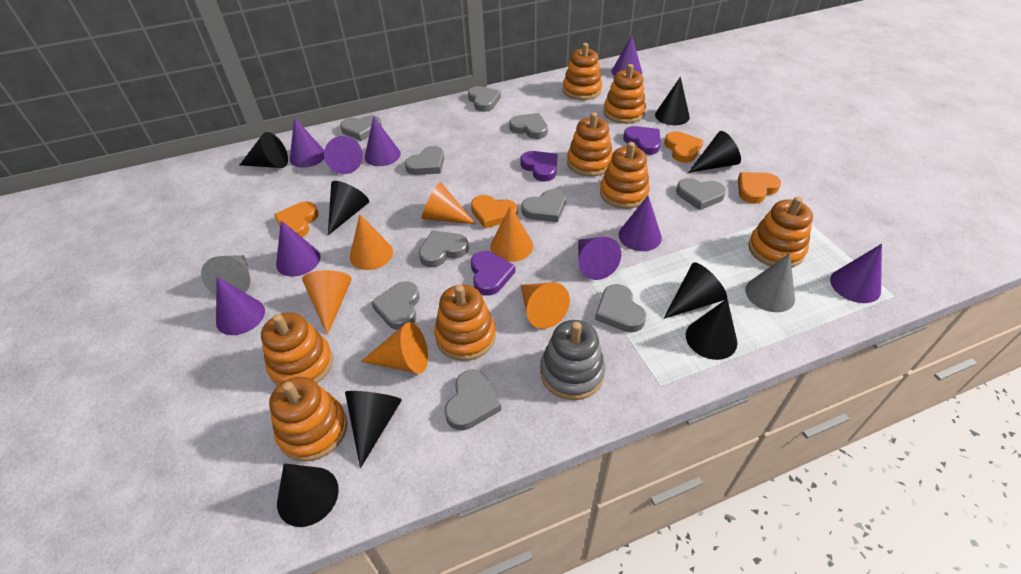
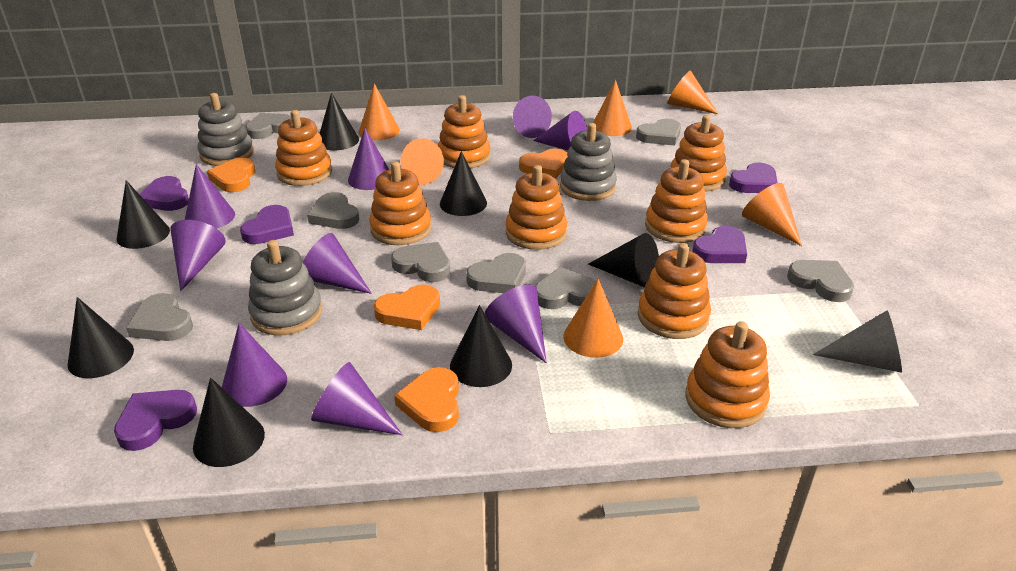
black cone: 8 -> 7
grey cone: 2 -> 1
grey heart: 10 -> 8
grey stacking toy: 1 -> 3
purple heart: 3 -> 5

